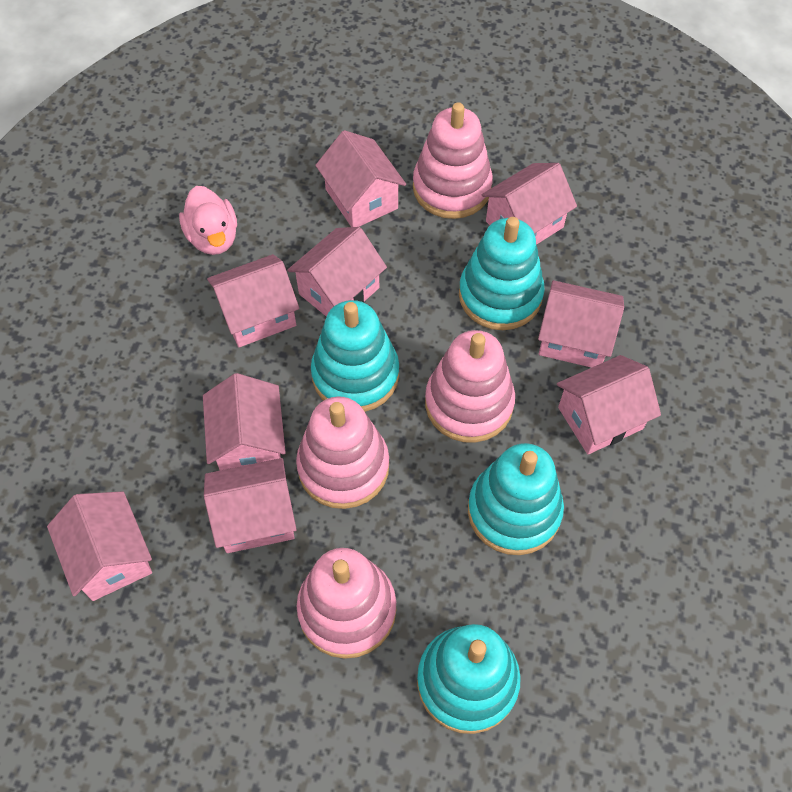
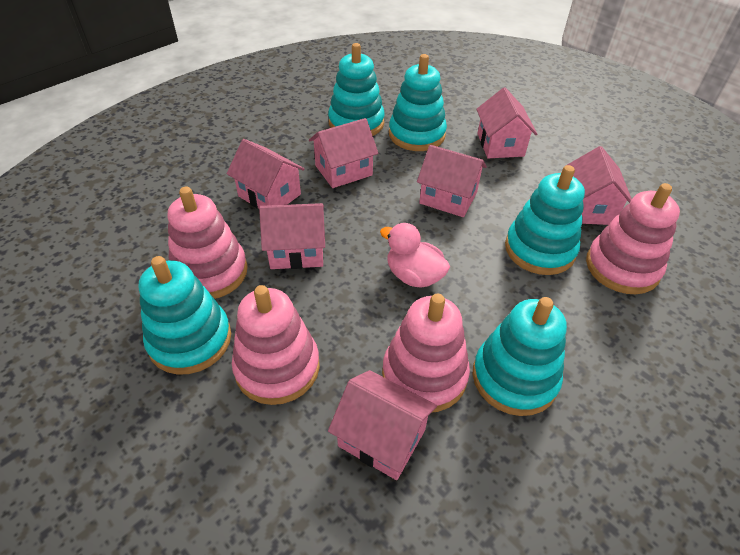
pink house: 9 -> 7
turquoise stacking toy: 4 -> 5

